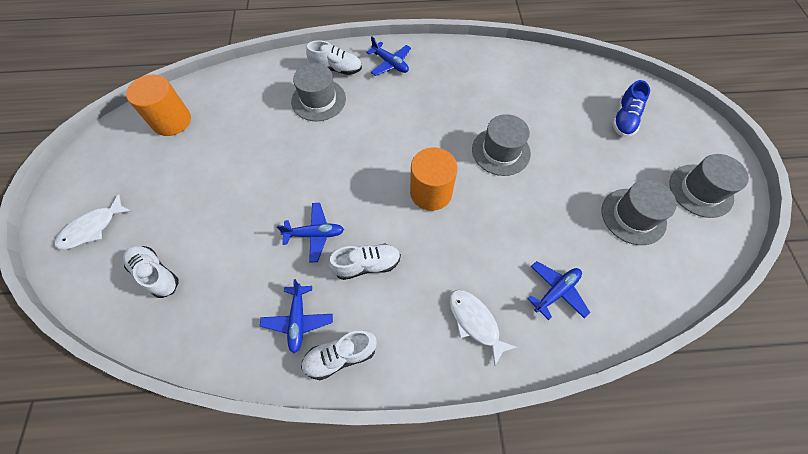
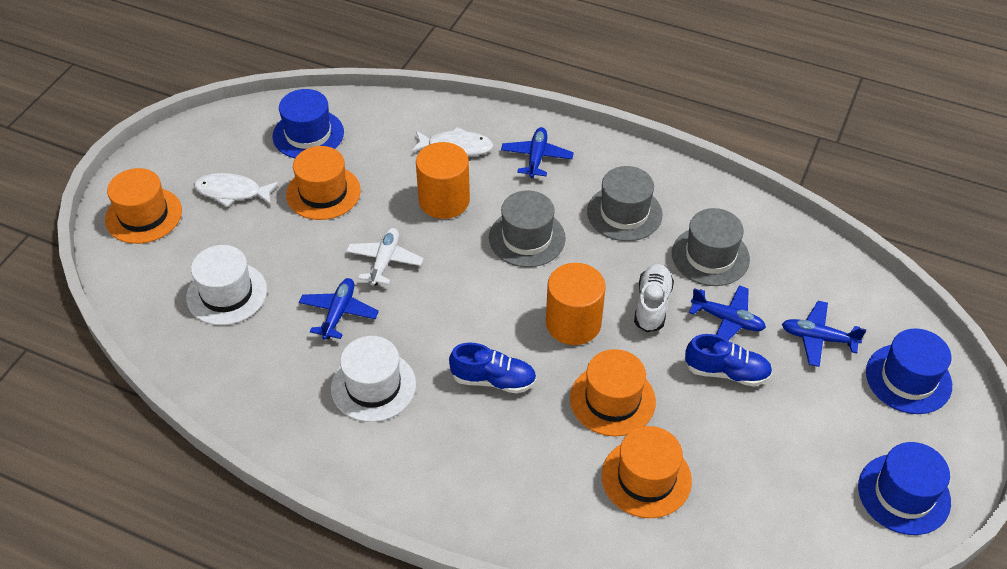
blue hat: 0 -> 3
blue shoe: 1 -> 2
grey hat: 4 -> 3
orange hat: 0 -> 4
white hat: 0 -> 2
white plane: 0 -> 1
white shoe: 4 -> 1

